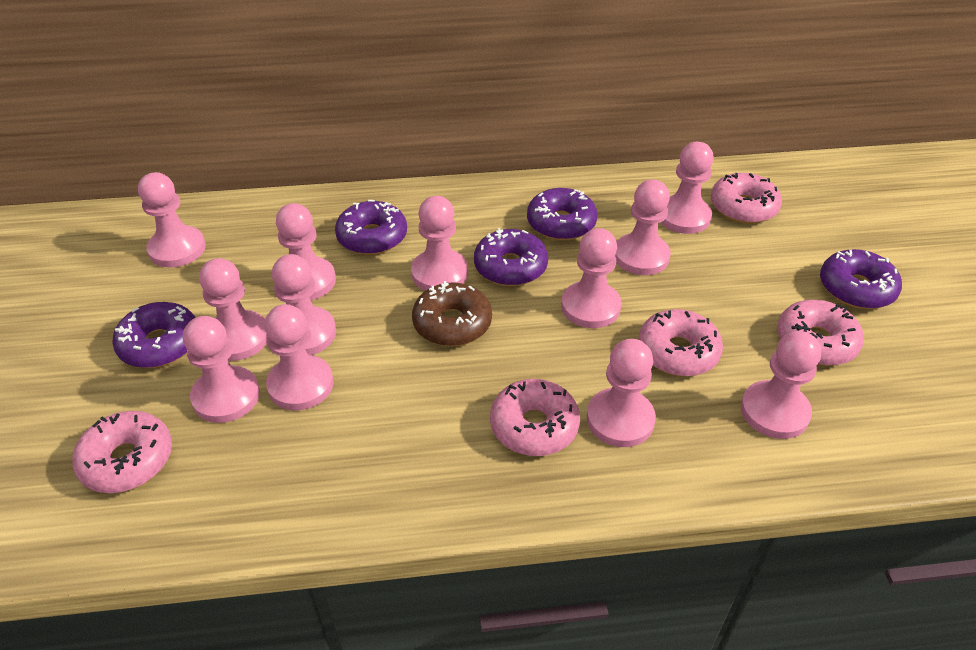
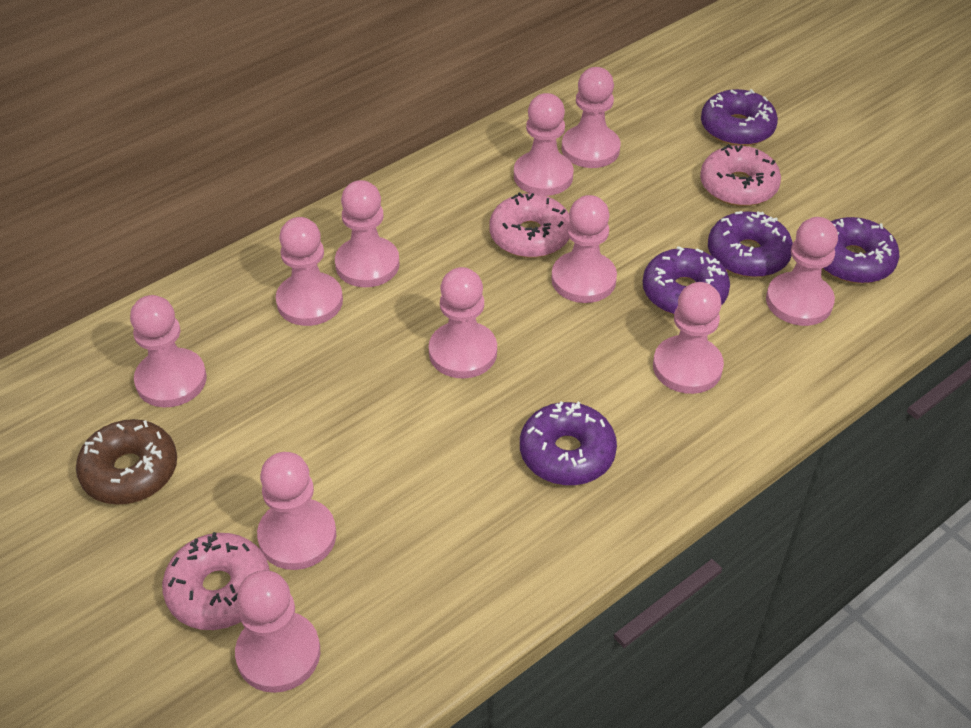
pink donut: 5 -> 3
pink pawn: 12 -> 11

